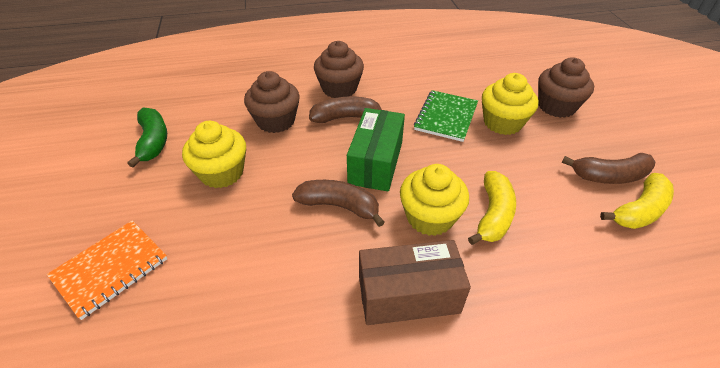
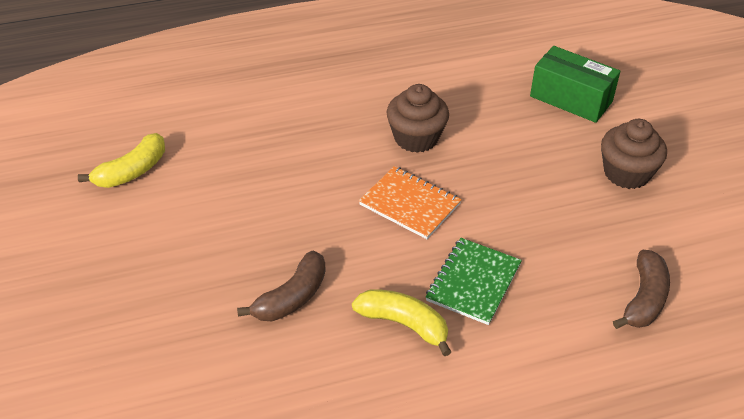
brown banana: 3 -> 2
brown box: 1 -> 0
brown cupcake: 3 -> 2
green banana: 1 -> 0
yellow cupcake: 3 -> 0

